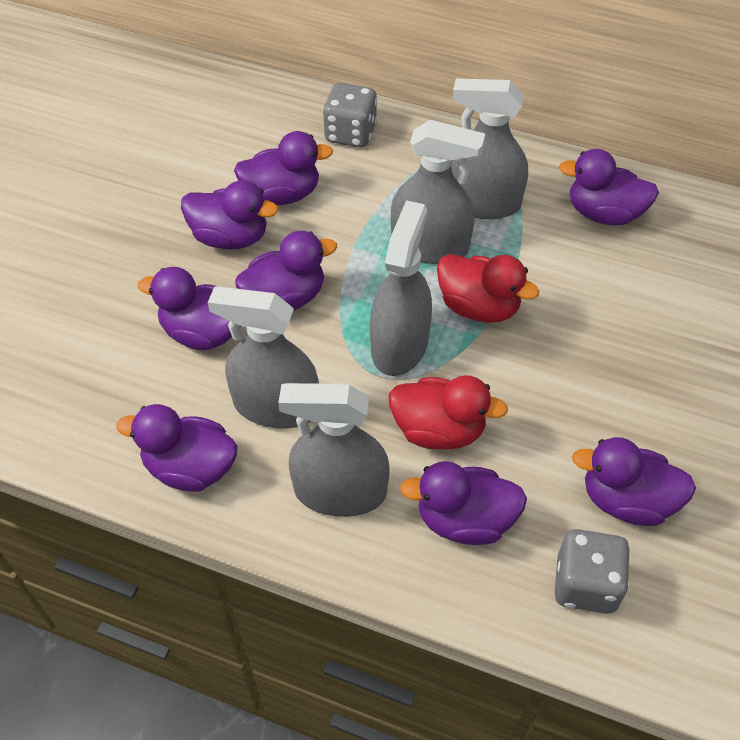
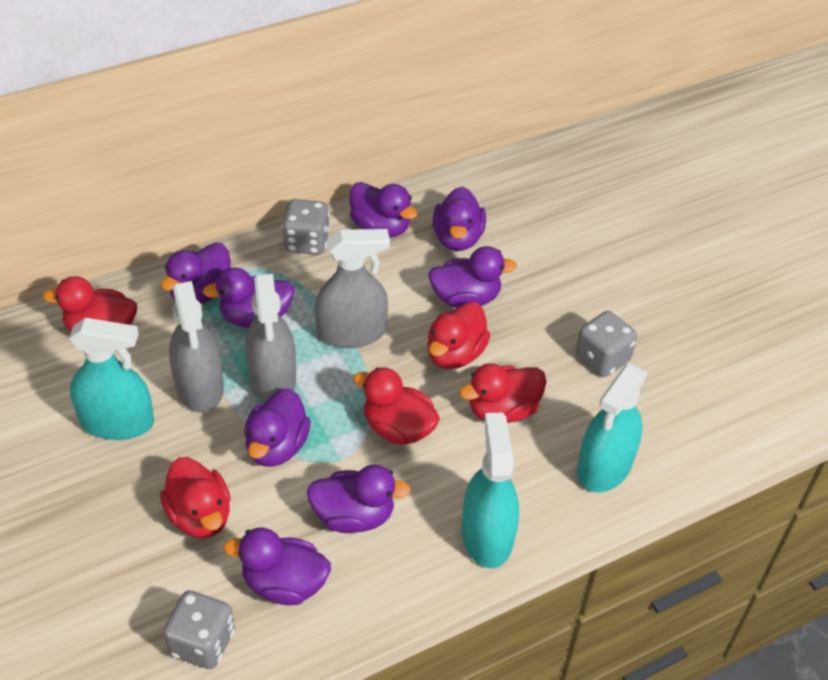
grey dice: 2 -> 3
grey spray bottle: 5 -> 3
red duck: 2 -> 5
turquoise spray bottle: 0 -> 3

